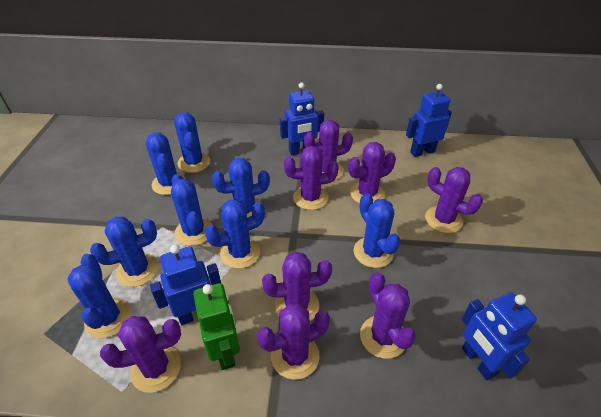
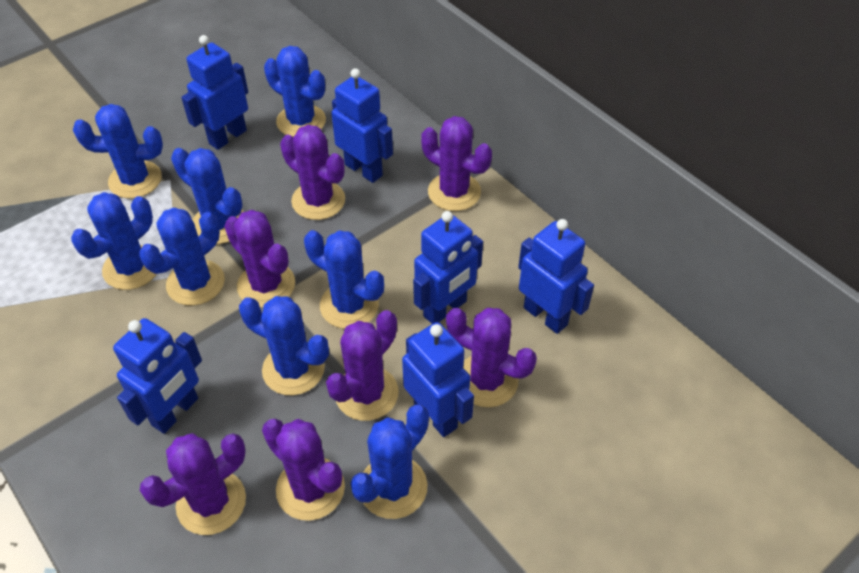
blue robot: 4 -> 6
green robot: 1 -> 0
purple cactus: 8 -> 7

